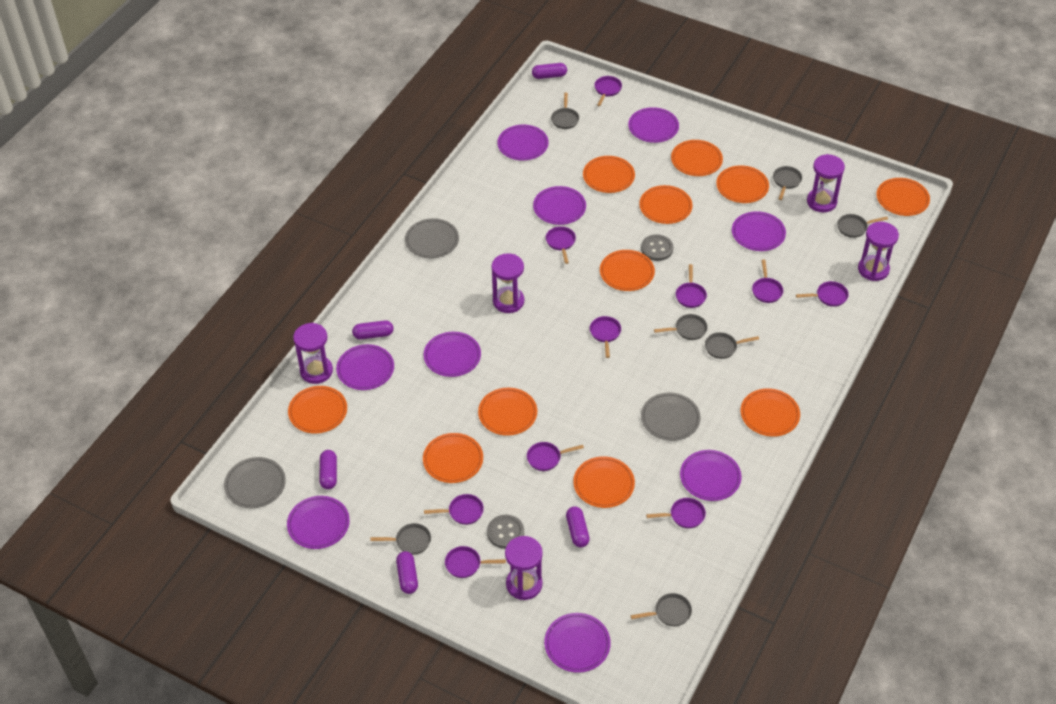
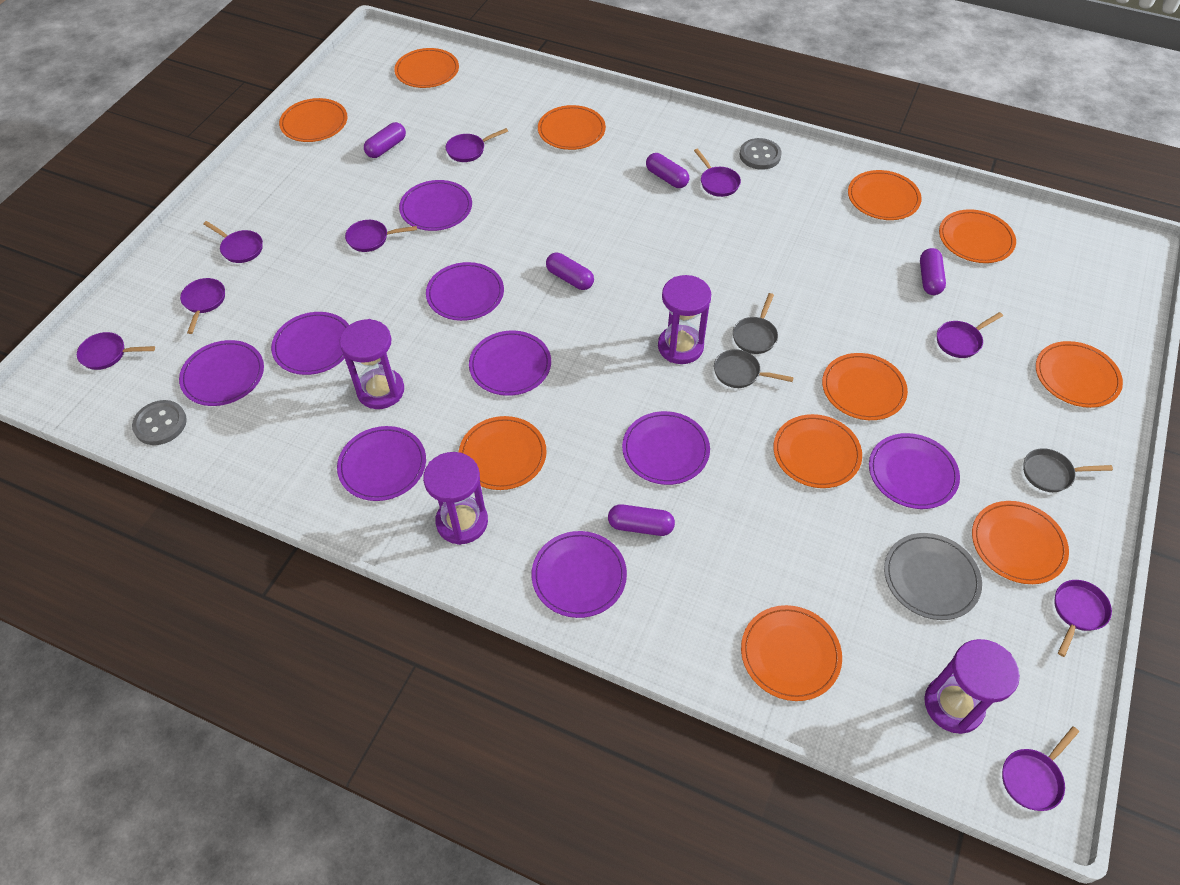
grey pan: 7 -> 3
grey plate: 3 -> 1
purple hourglass: 5 -> 4
purple pan: 10 -> 9

